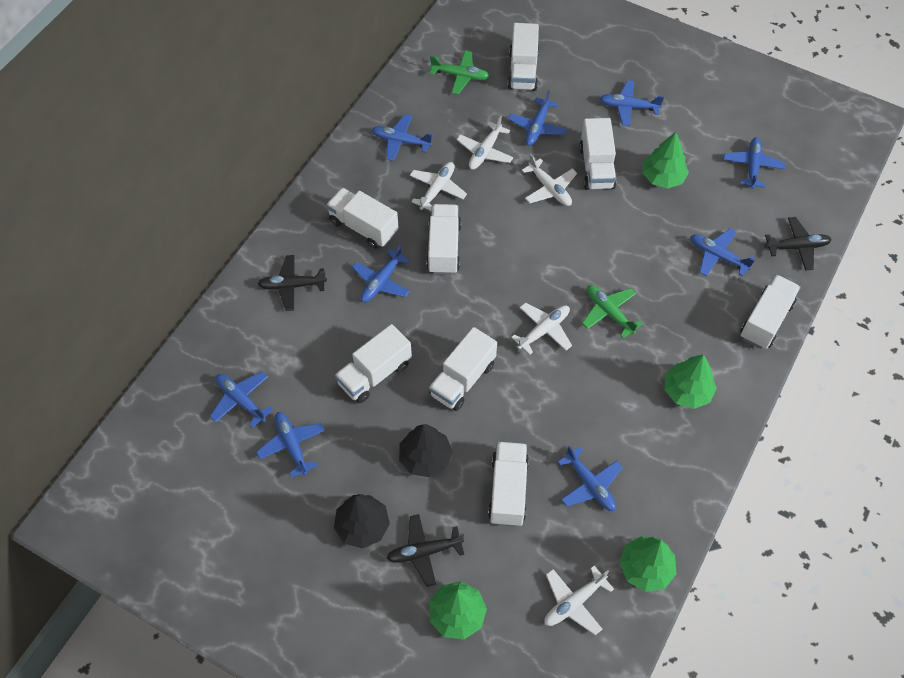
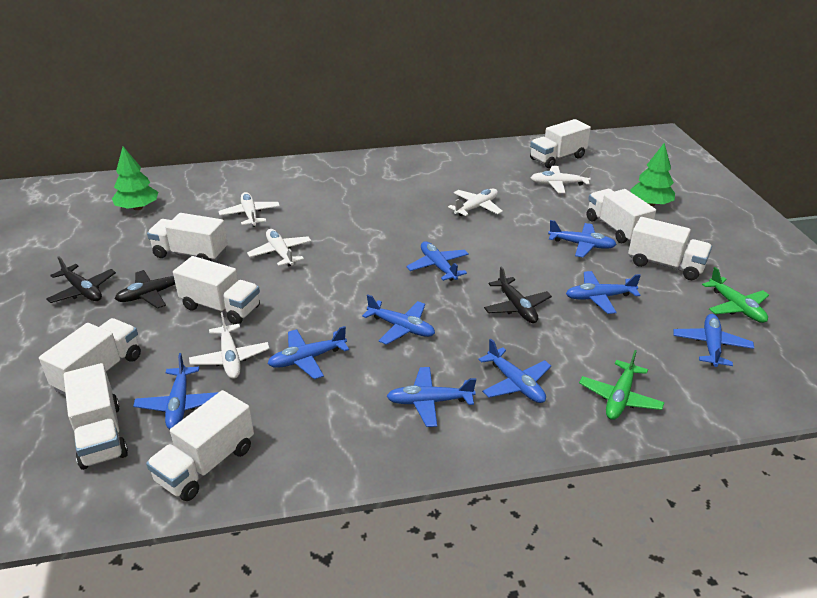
black tree: 2 -> 0
green tree: 4 -> 2

